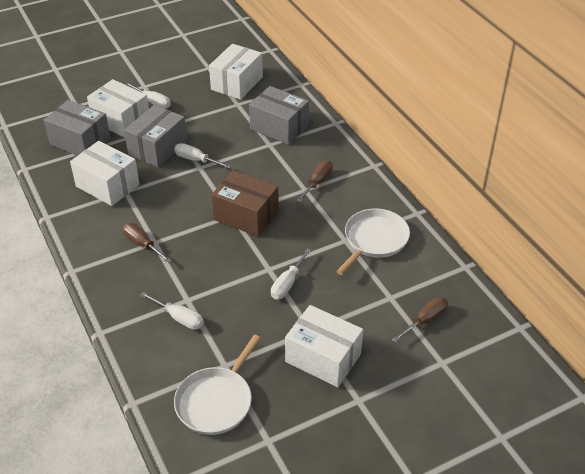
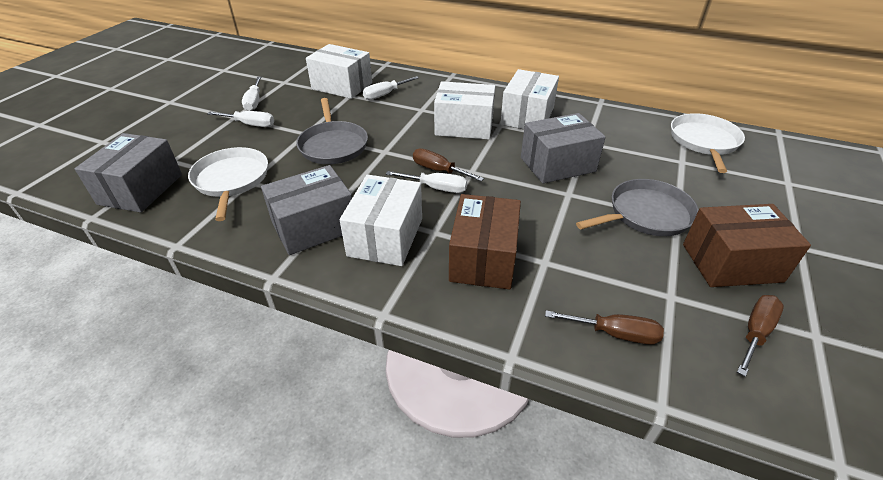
brown box: 1 -> 2
grey pan: 0 -> 2

